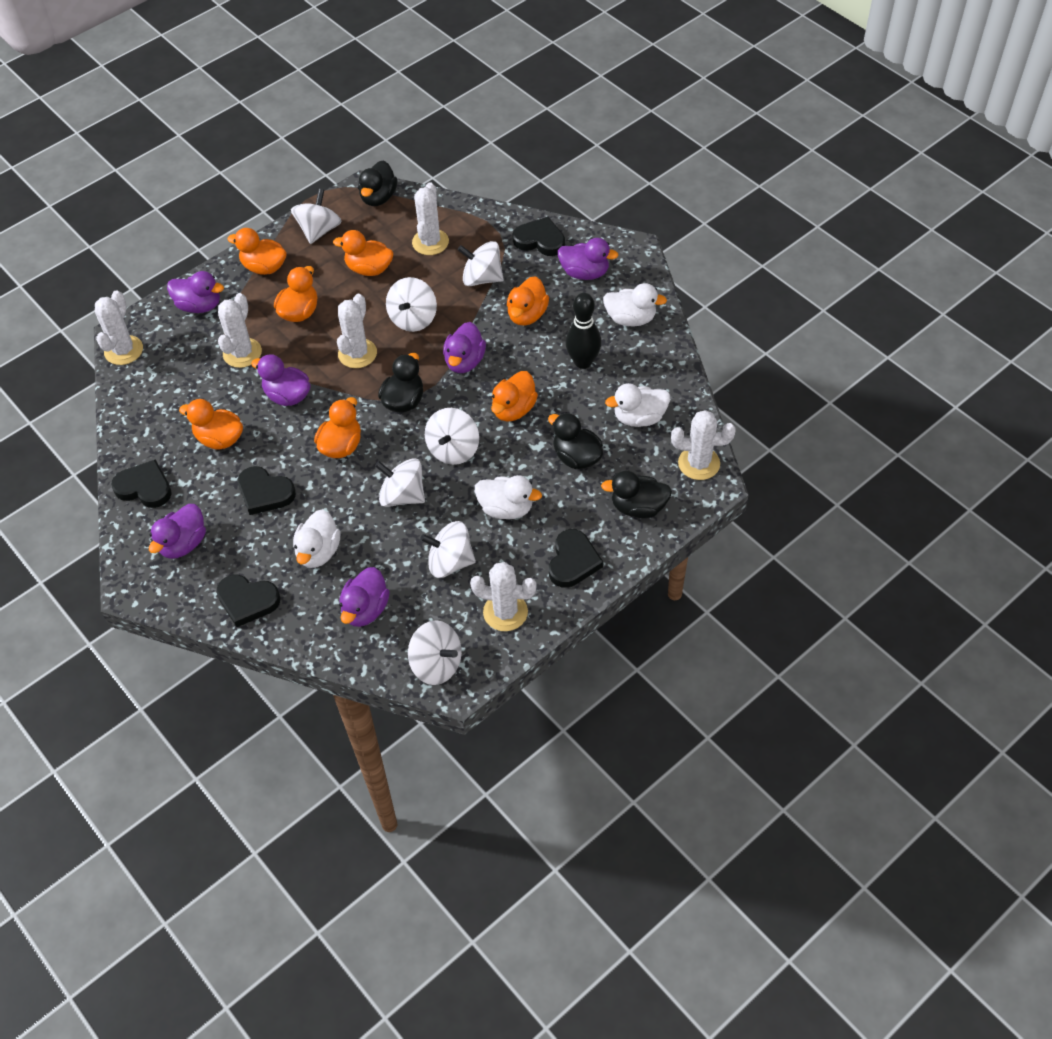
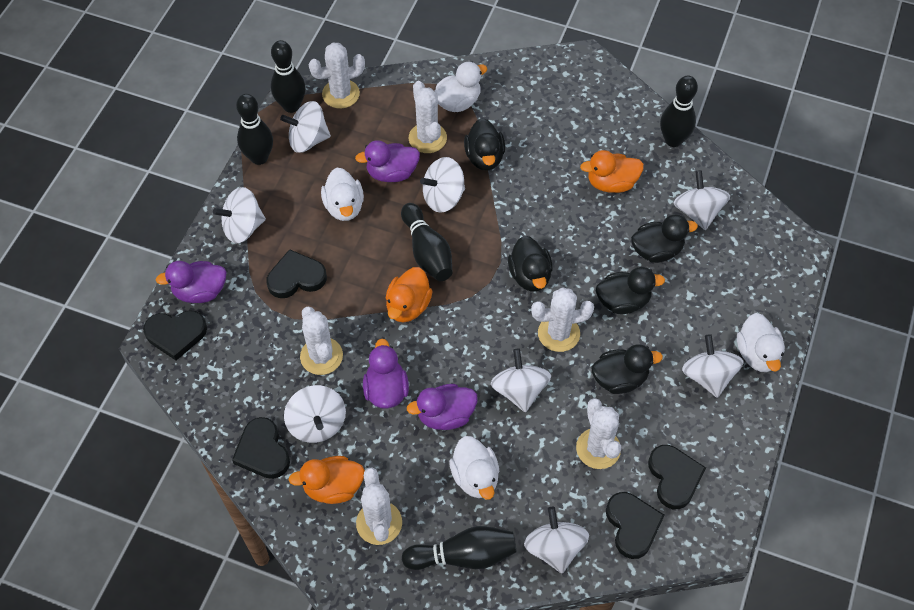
black bowling pin: 1 -> 5
black duck: 4 -> 5
orange duck: 7 -> 3
purple duck: 6 -> 4
white spinning top: 7 -> 8

